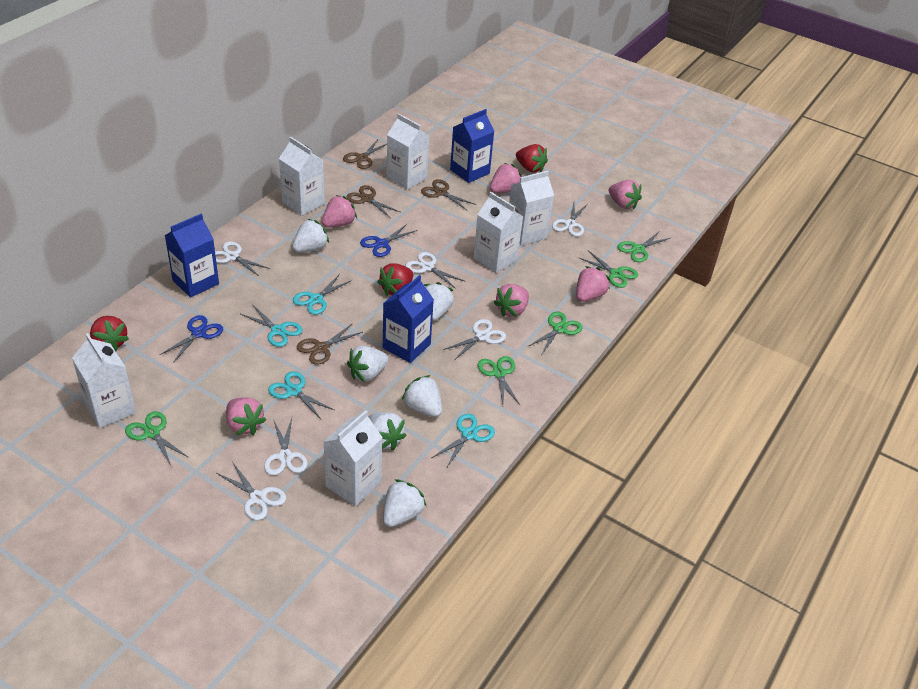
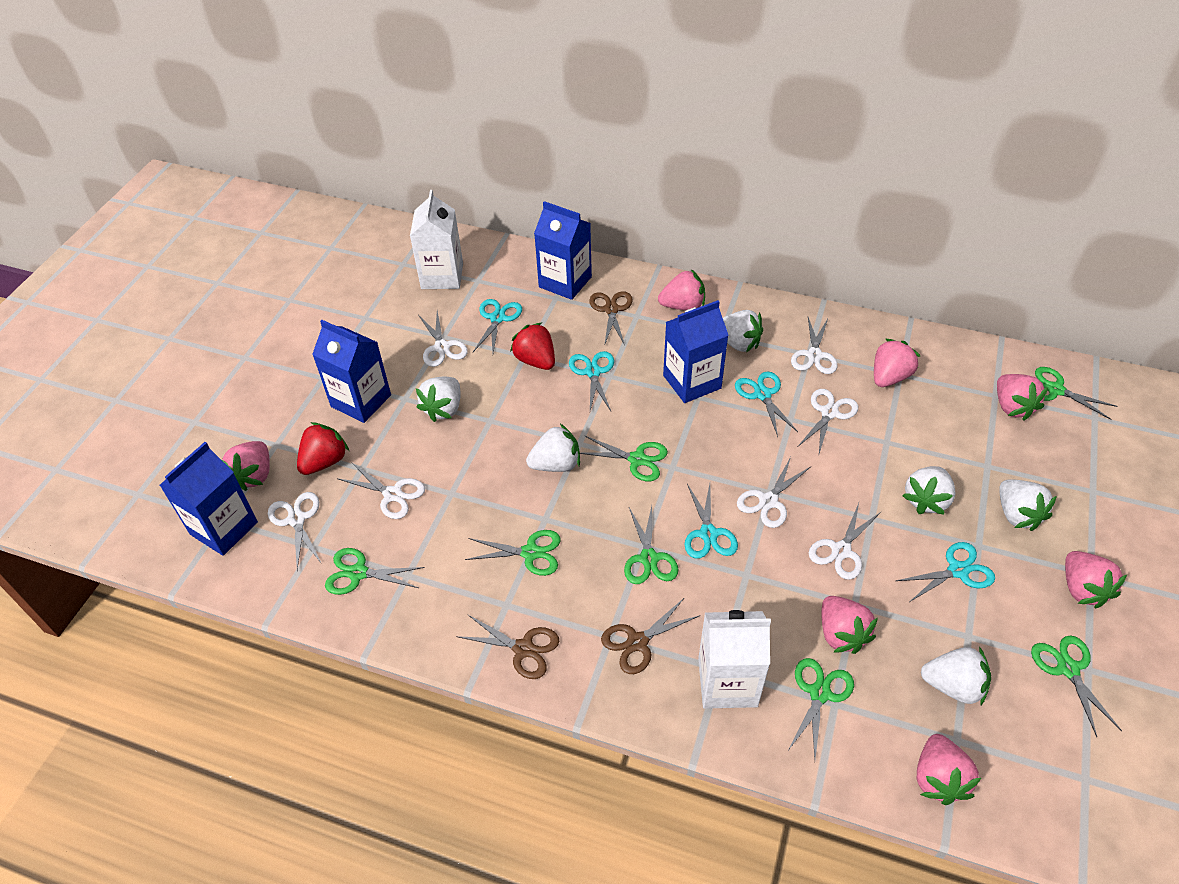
blue carton: 3 -> 4
blue scissors: 2 -> 0
brown scissors: 4 -> 3
green scissors: 5 -> 7
pink strawberry: 6 -> 7
red strawberry: 3 -> 2
turquoise scissors: 4 -> 5
white carton: 6 -> 2
white scissors: 6 -> 7

